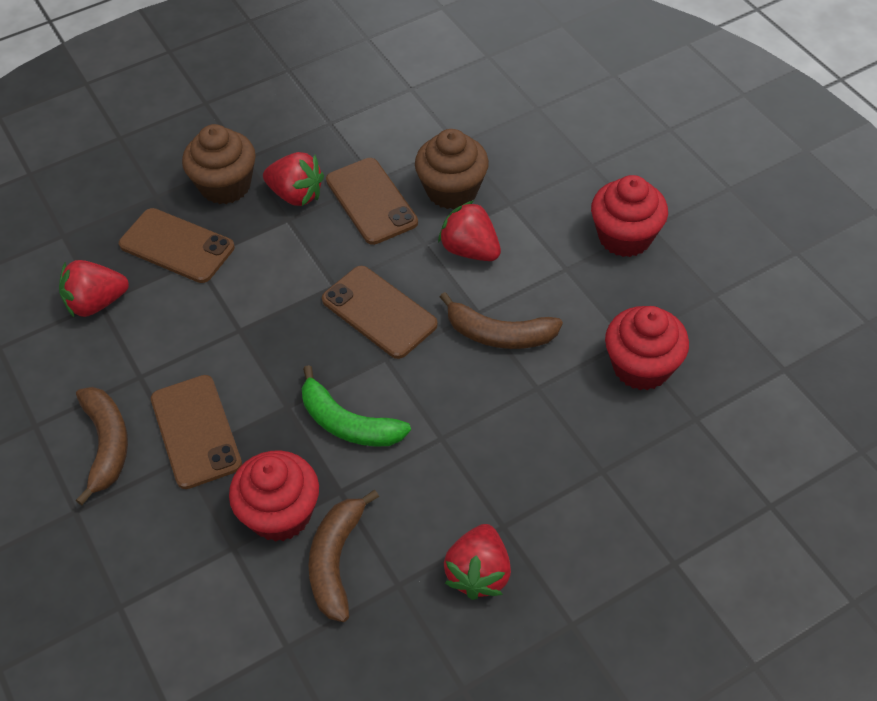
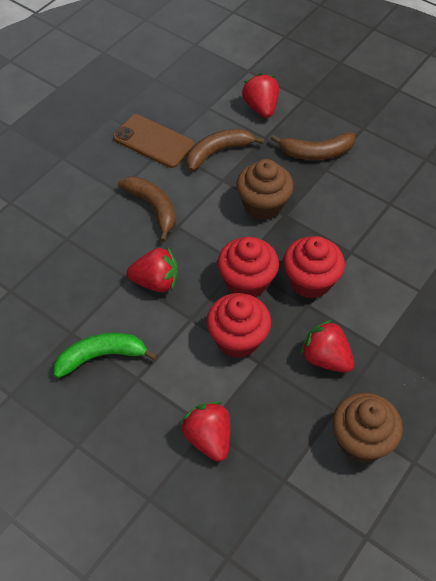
brown phone: 4 -> 1

